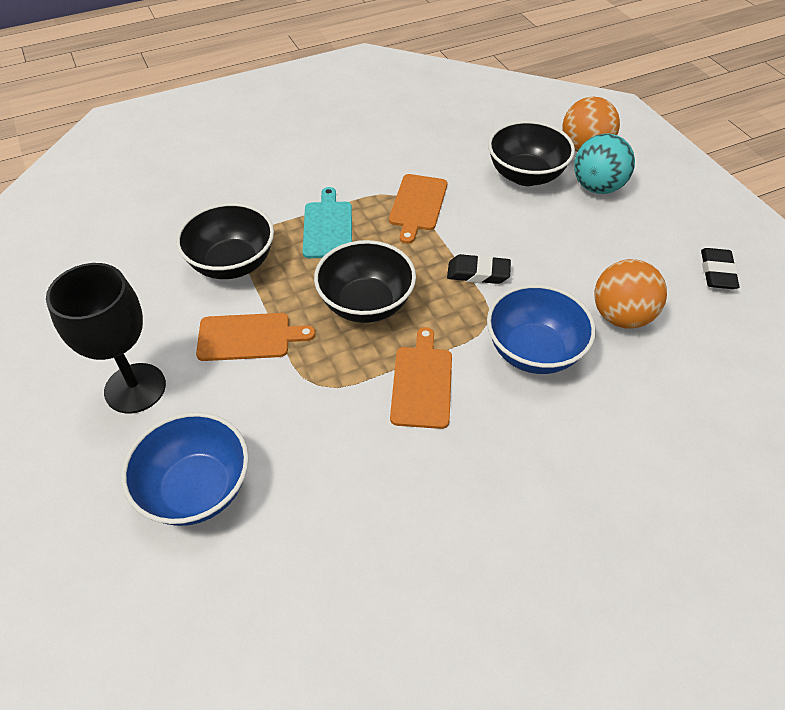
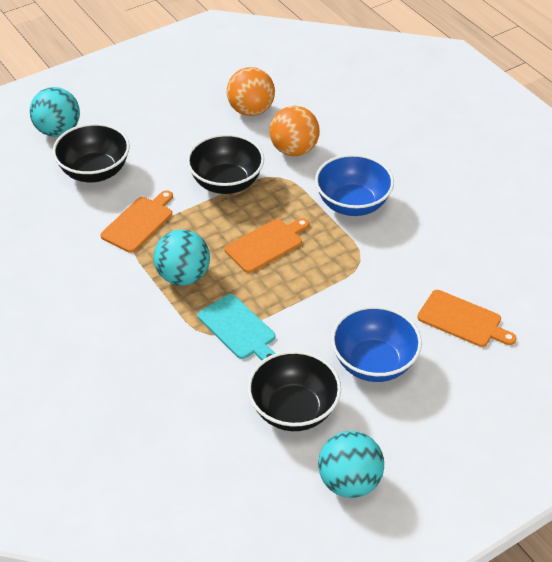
black eraser: 2 -> 0
black goblet: 1 -> 0
turquoise ball: 1 -> 3

